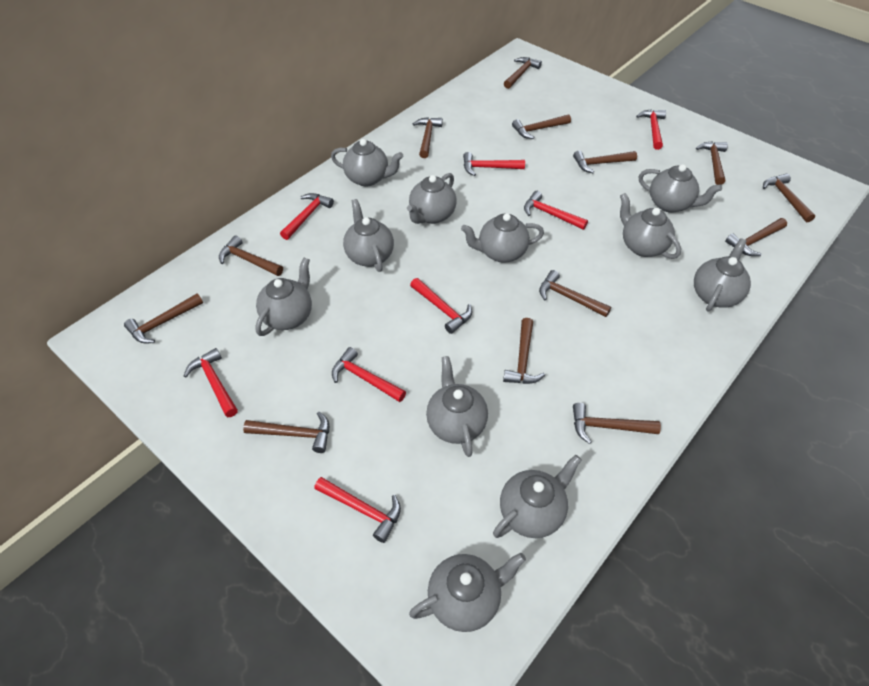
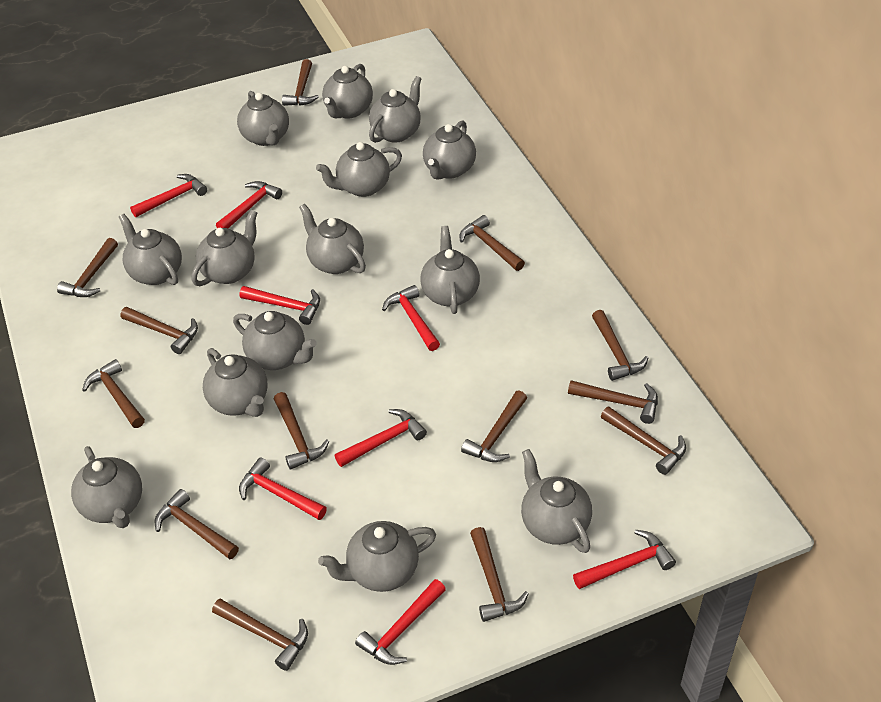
grey teapot: 11 -> 14

